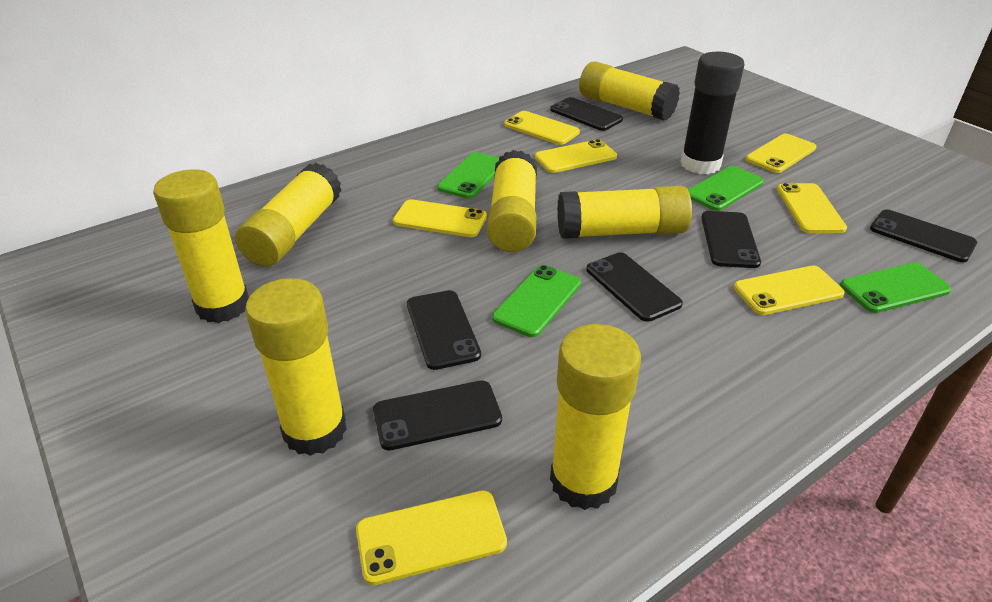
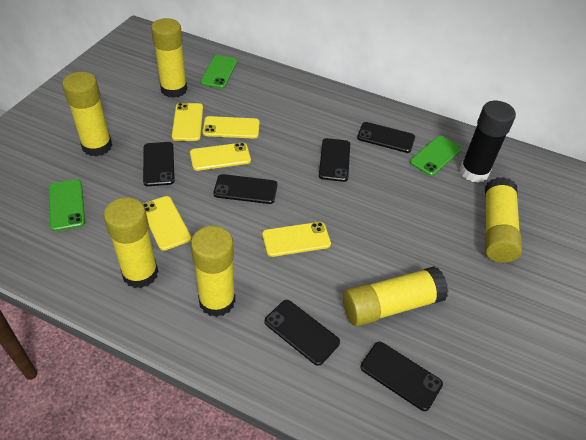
green phone: 4 -> 3
yellow glue stick: 7 -> 6
yellow phone: 7 -> 5

